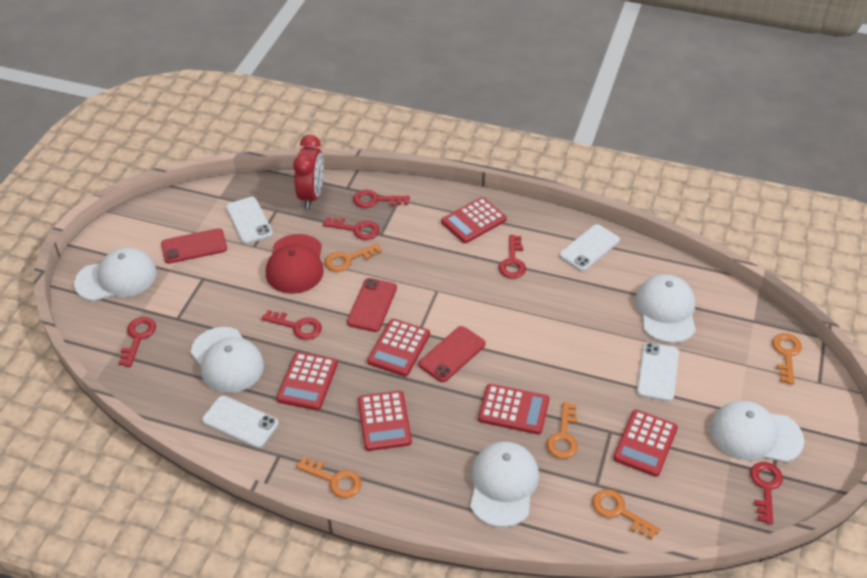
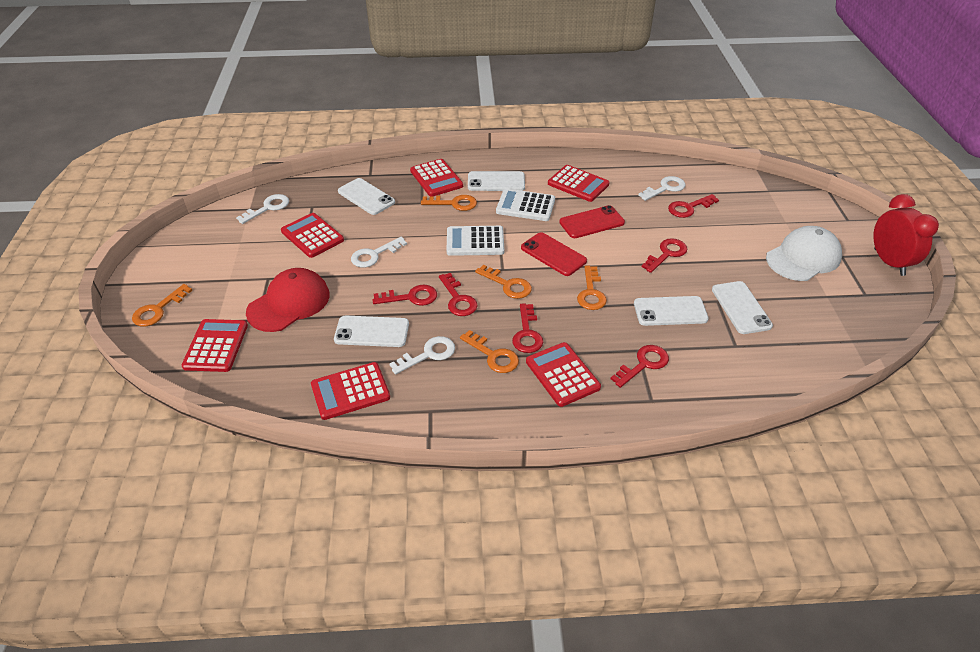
red phone: 3 -> 2
white calculator: 0 -> 2
white cap: 5 -> 1
white key: 0 -> 4
white phone: 4 -> 5

